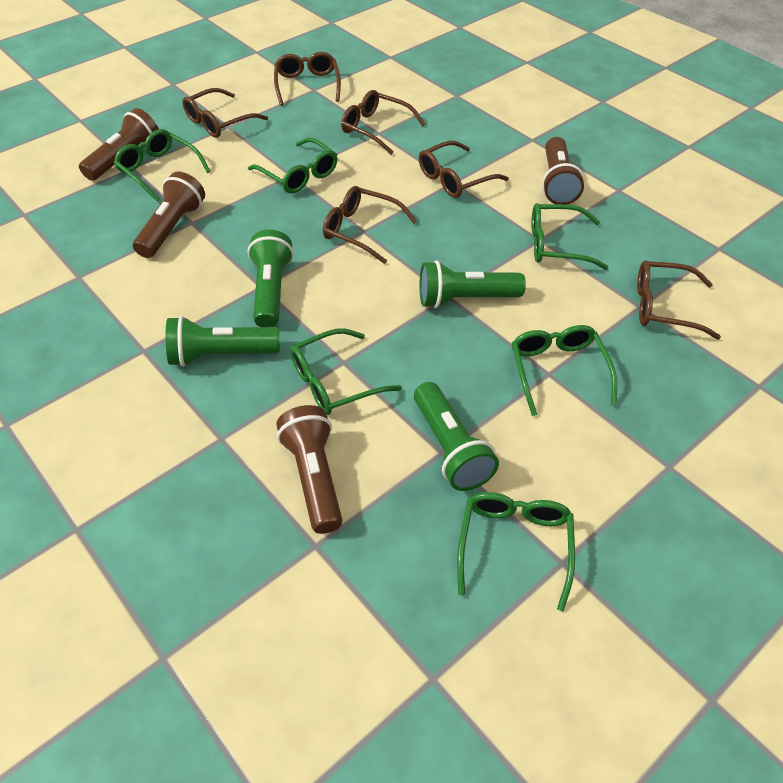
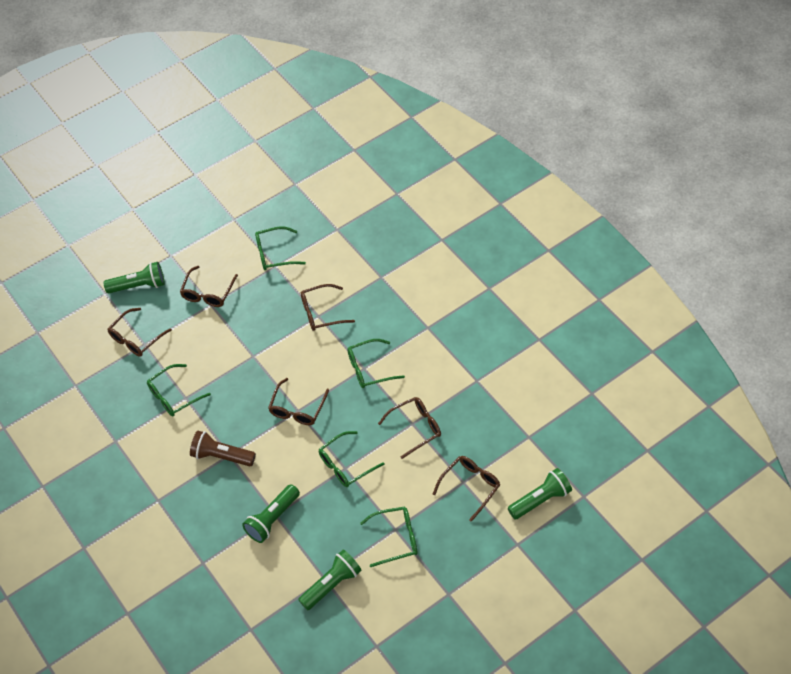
brown flashlight: 4 -> 1
green glasses: 6 -> 5

